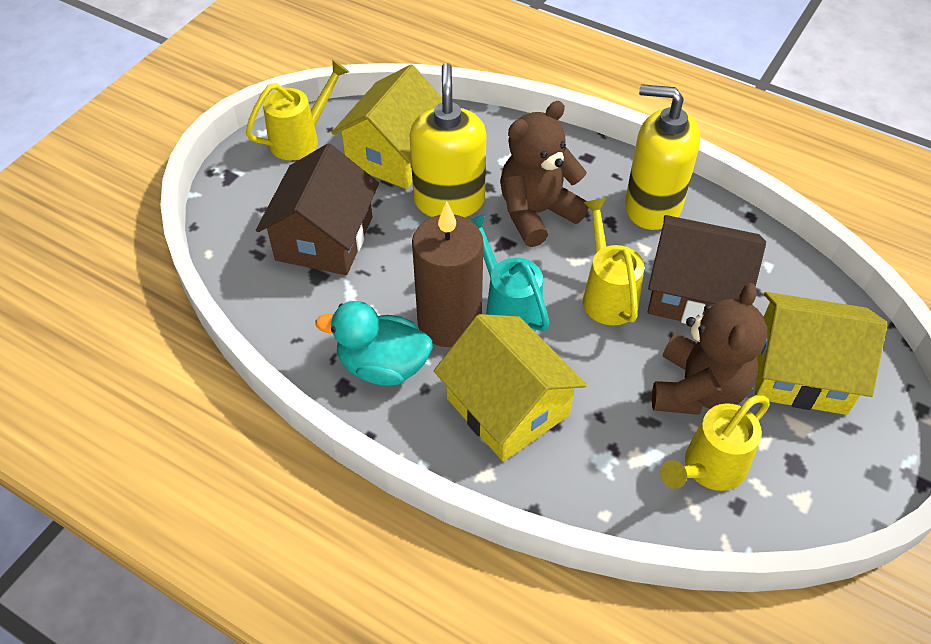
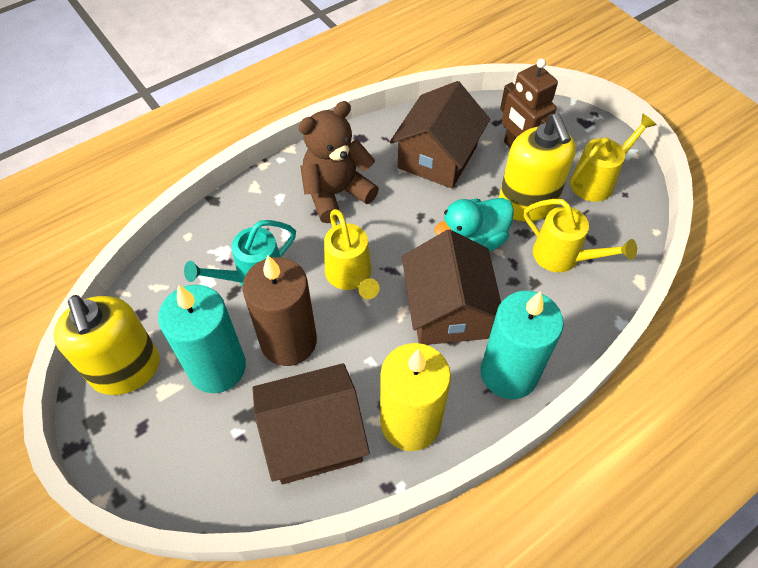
brown house: 2 -> 3
brown robot: 0 -> 1
brown teddy bear: 2 -> 1
turquoise candle: 0 -> 2
yellow candle: 0 -> 1
yellow house: 3 -> 0

